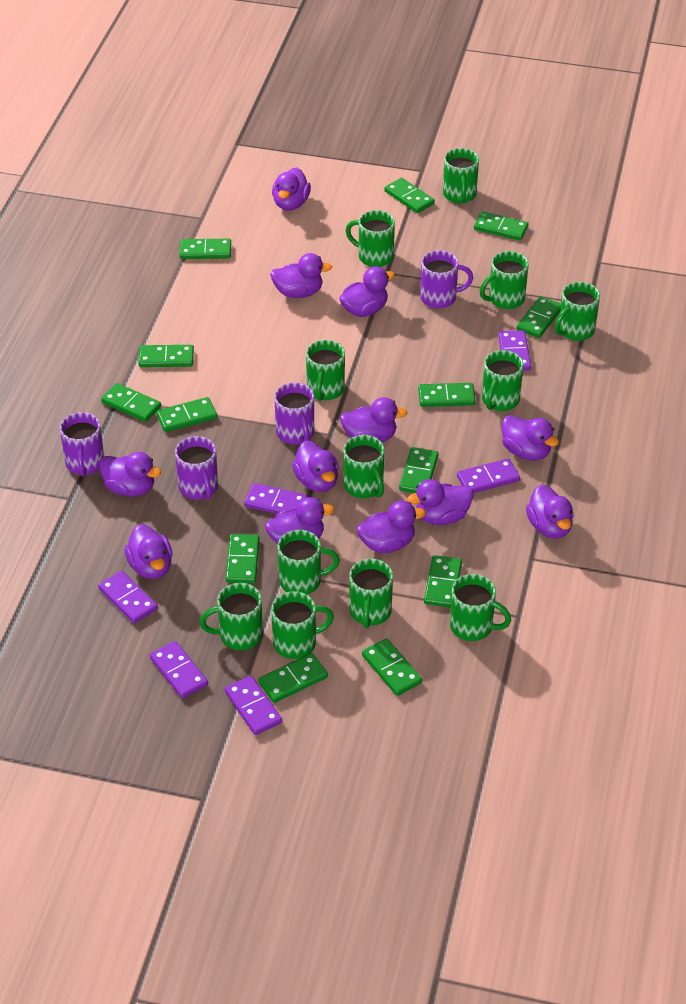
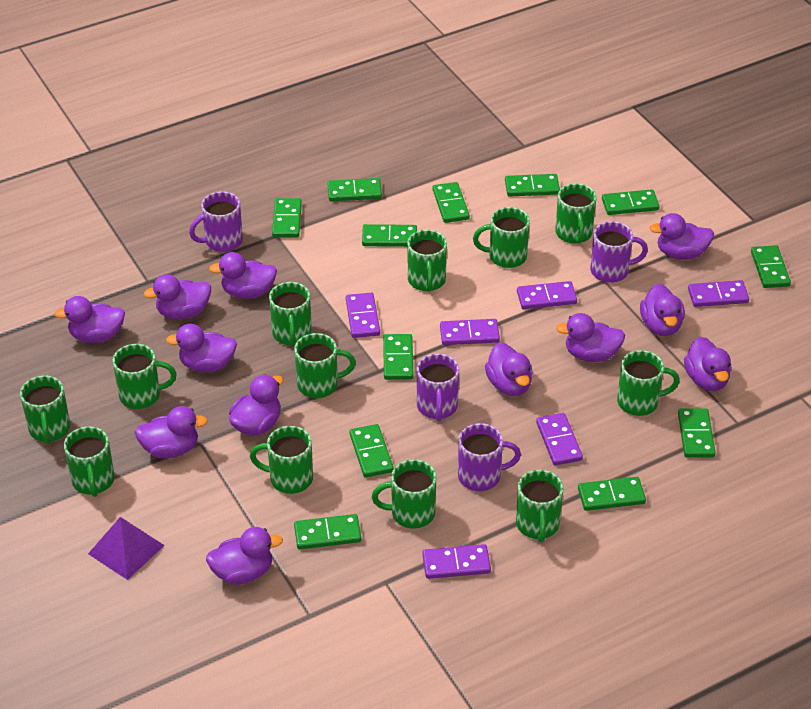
green domino: 13 -> 12
purple pyramid: 0 -> 1

